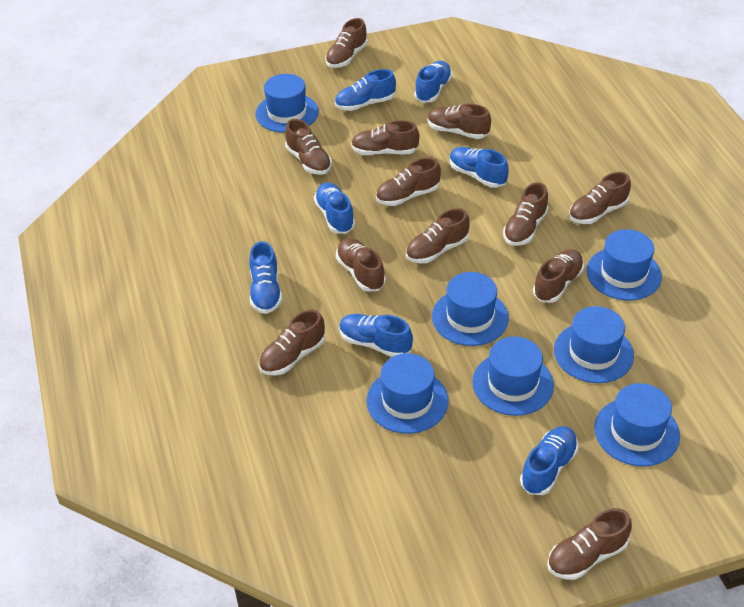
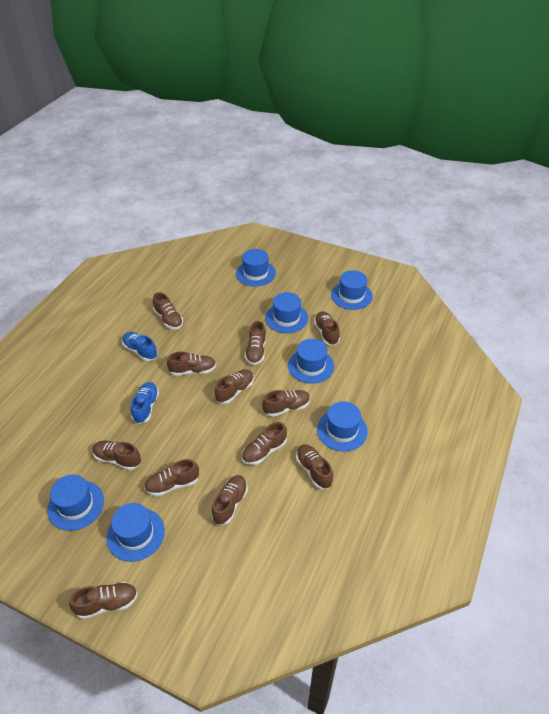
blue shoe: 7 -> 2

